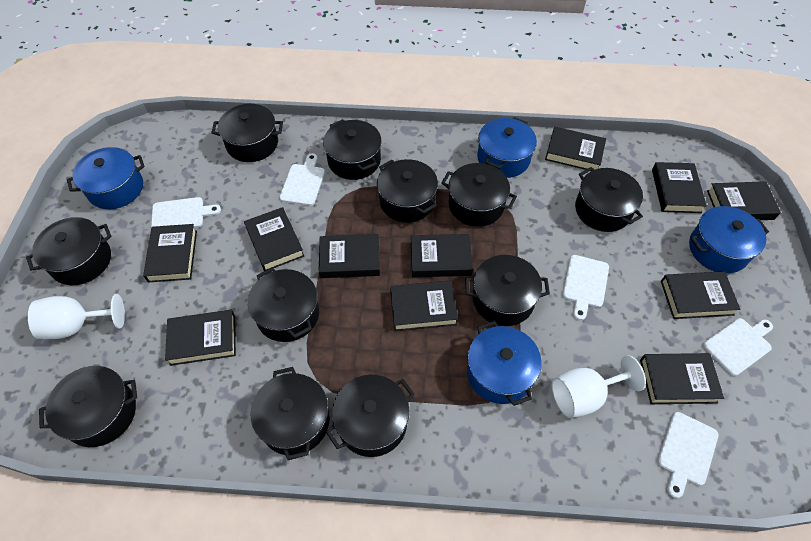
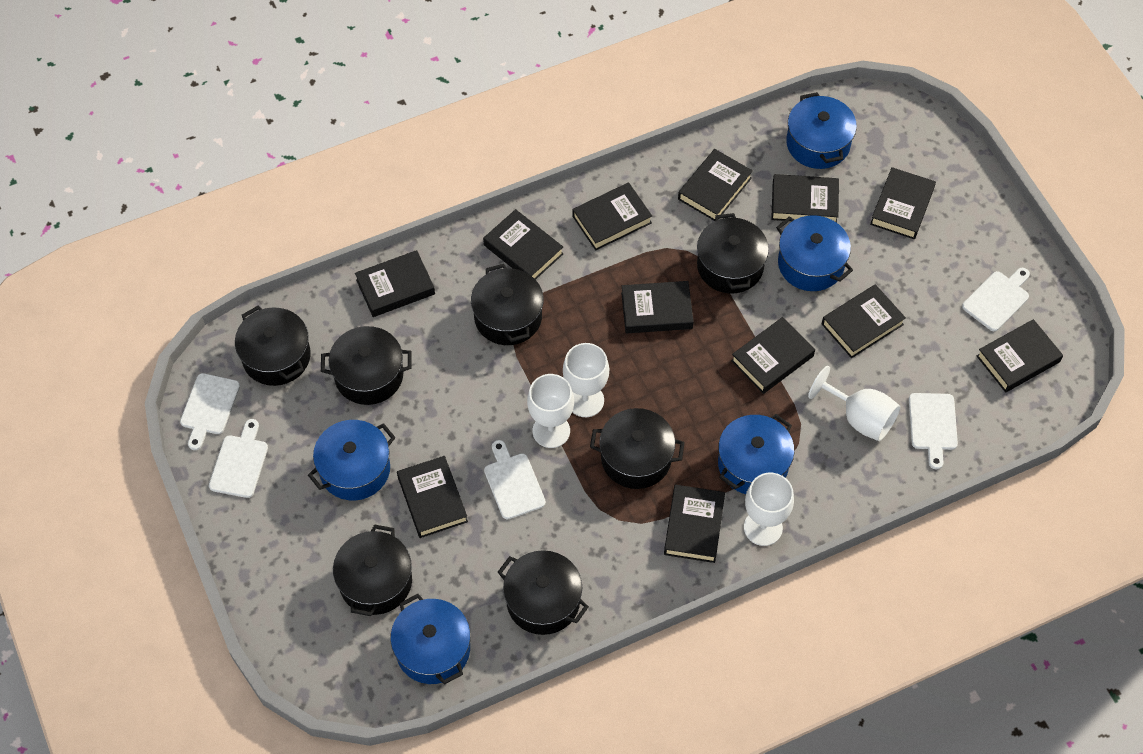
black book: 11 -> 12
black pot: 11 -> 7
blue pot: 4 -> 5
white goblet: 2 -> 4

